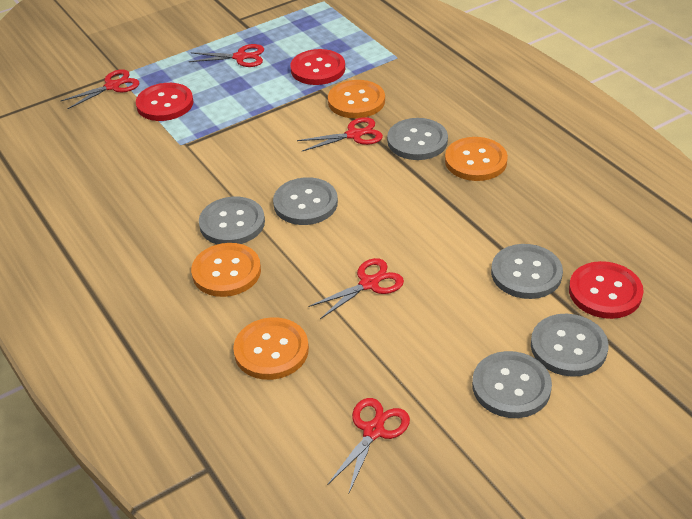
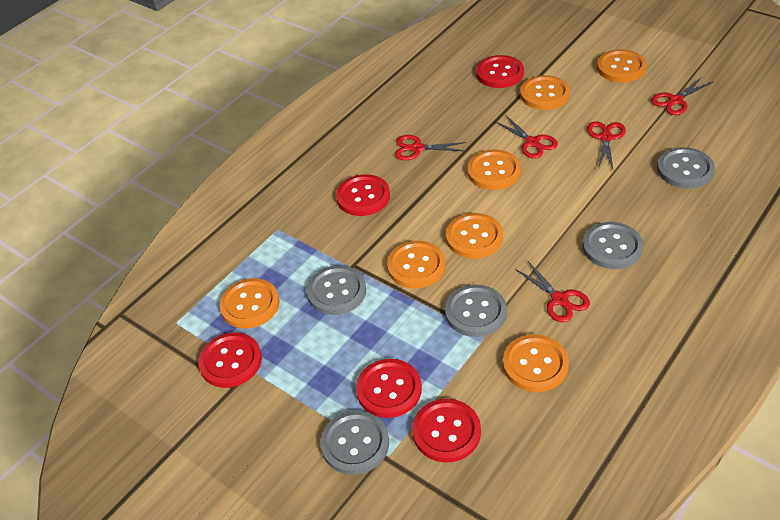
grey button: 6 -> 5
orange button: 4 -> 7
red button: 3 -> 5

